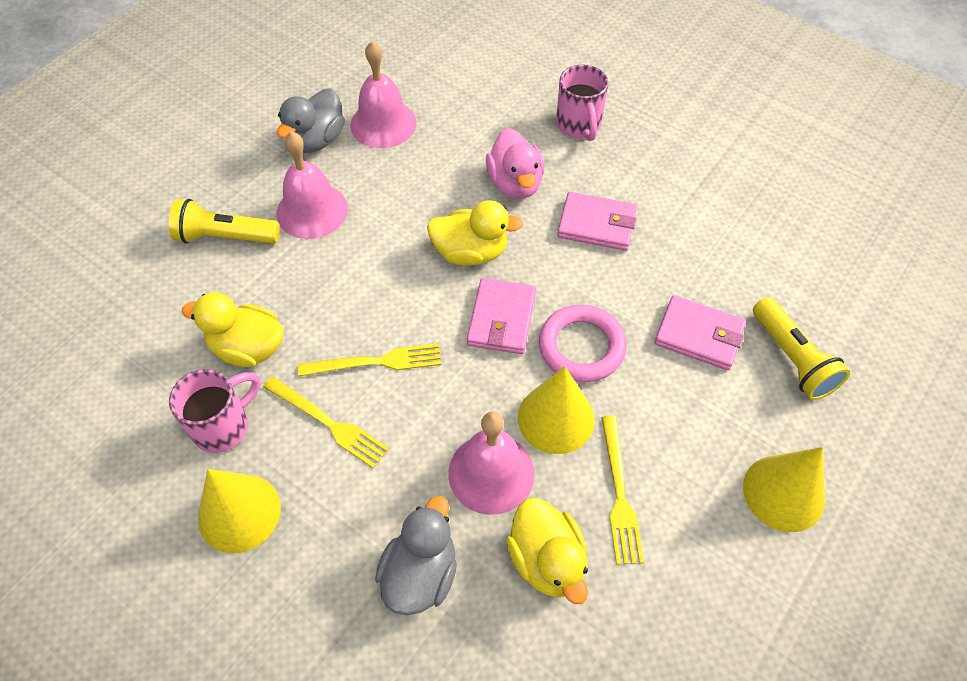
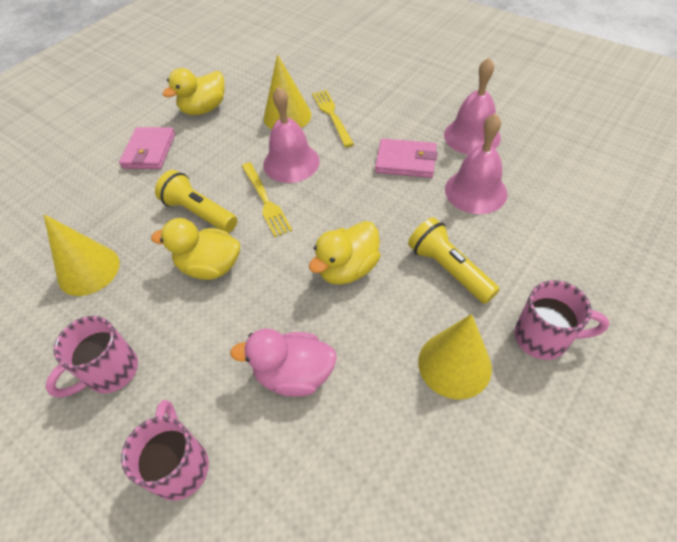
grey duck: 2 -> 0
pink mug: 2 -> 3
pink ring: 1 -> 0
pink wallet: 3 -> 2
yellow fork: 3 -> 2

